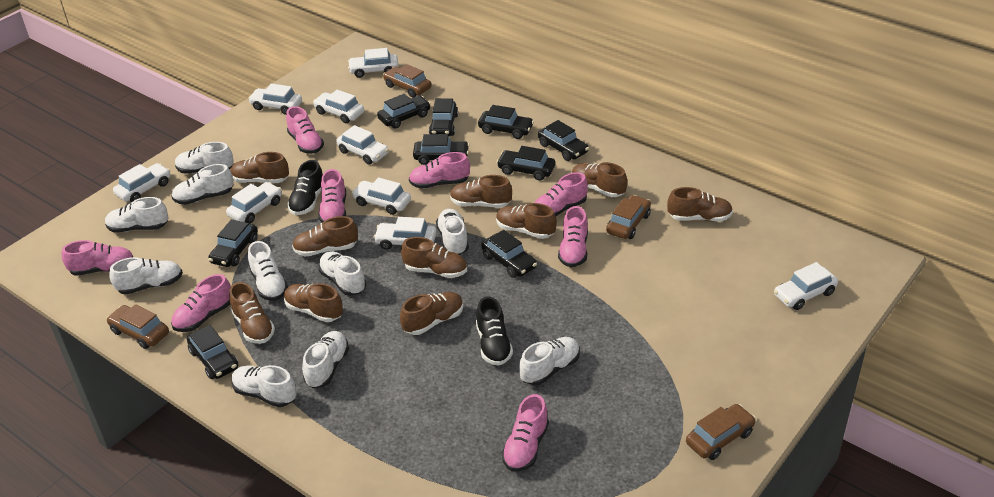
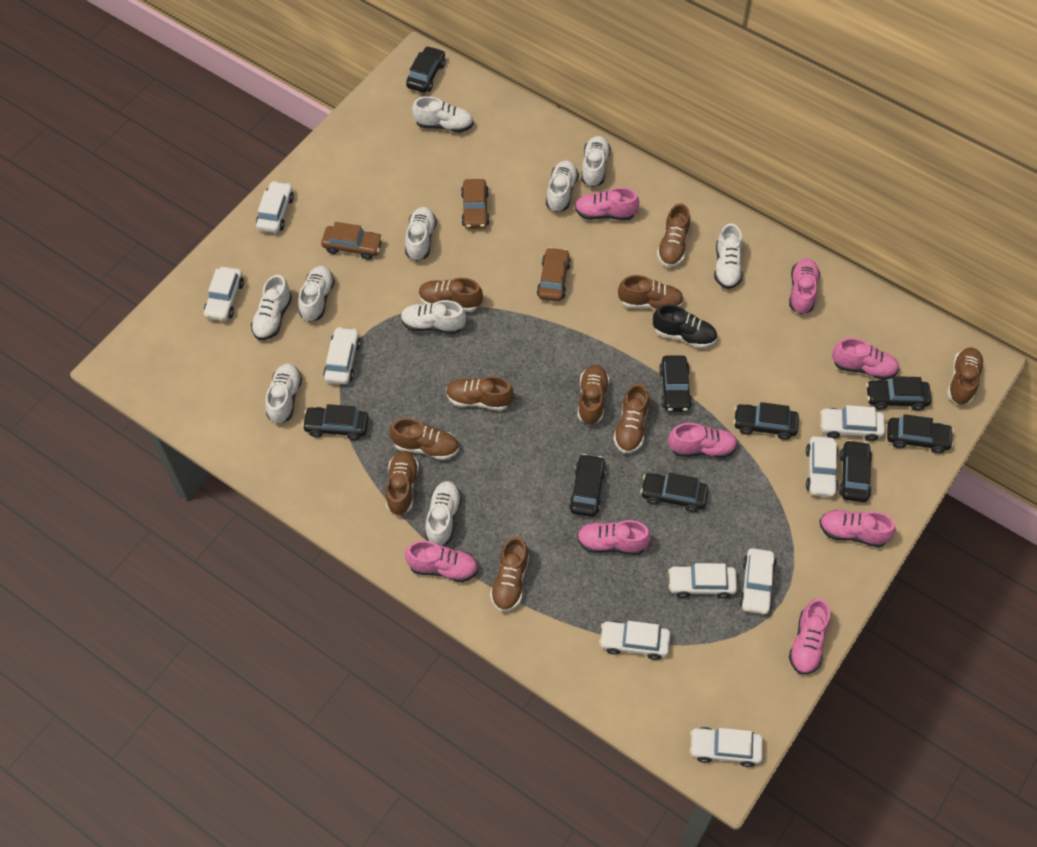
black shoe: 2 -> 1
brown car: 4 -> 3

